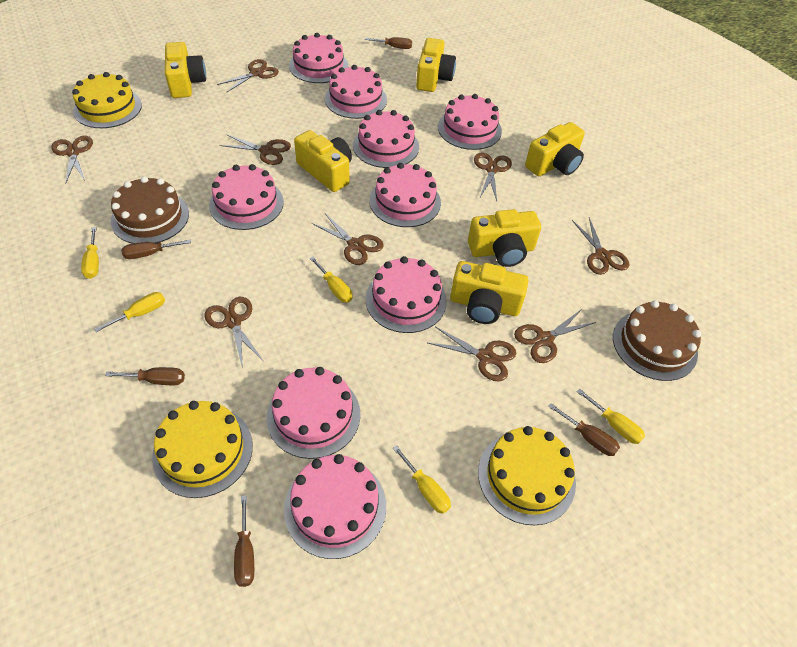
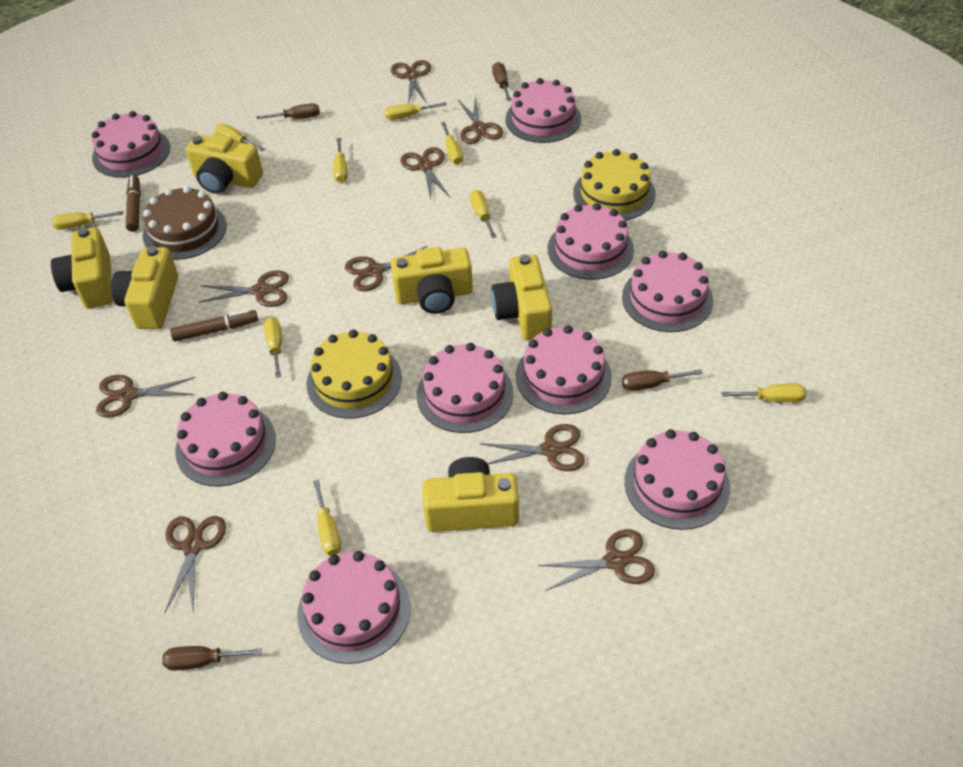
brown cake: 2 -> 1
brown marker: 0 -> 2
brown screwdriver: 5 -> 4
yellow cake: 3 -> 2
yellow screwdriver: 5 -> 9

